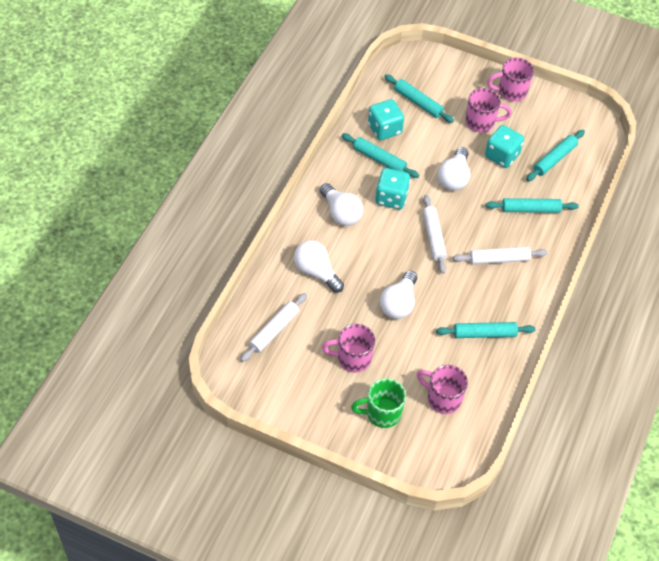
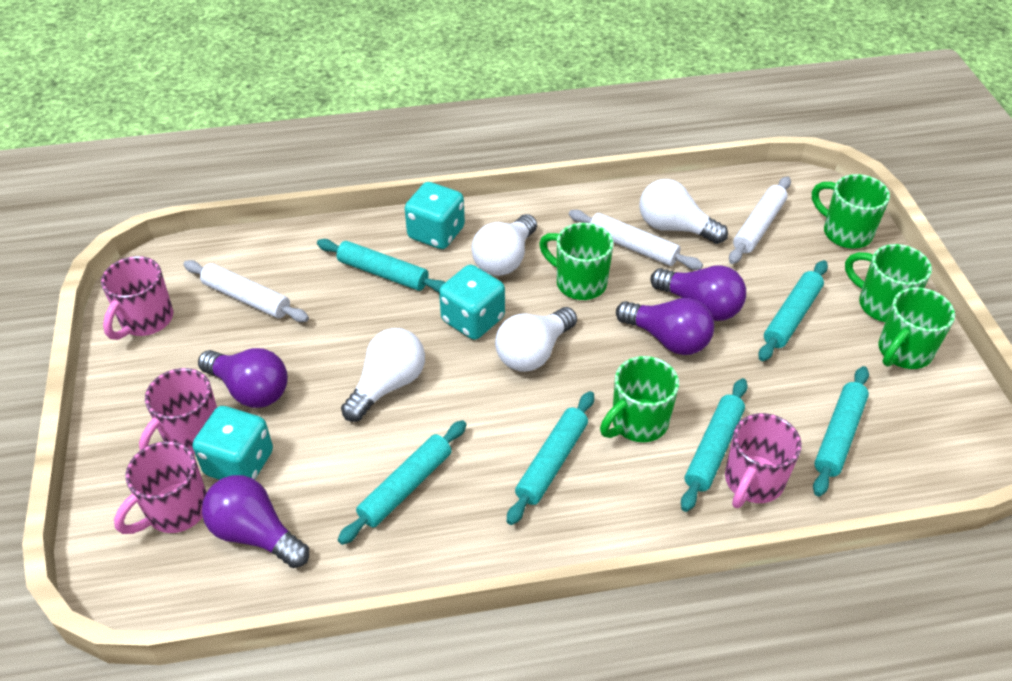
green mug: 1 -> 5
purple light bulb: 0 -> 4
turquoise rolling pin: 5 -> 6

